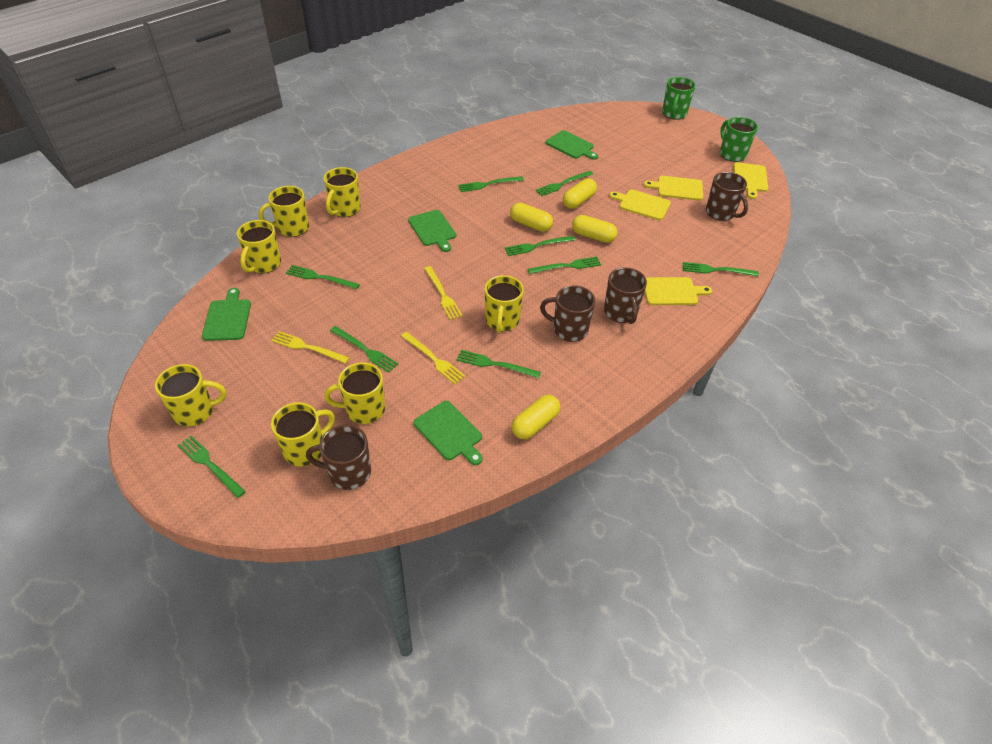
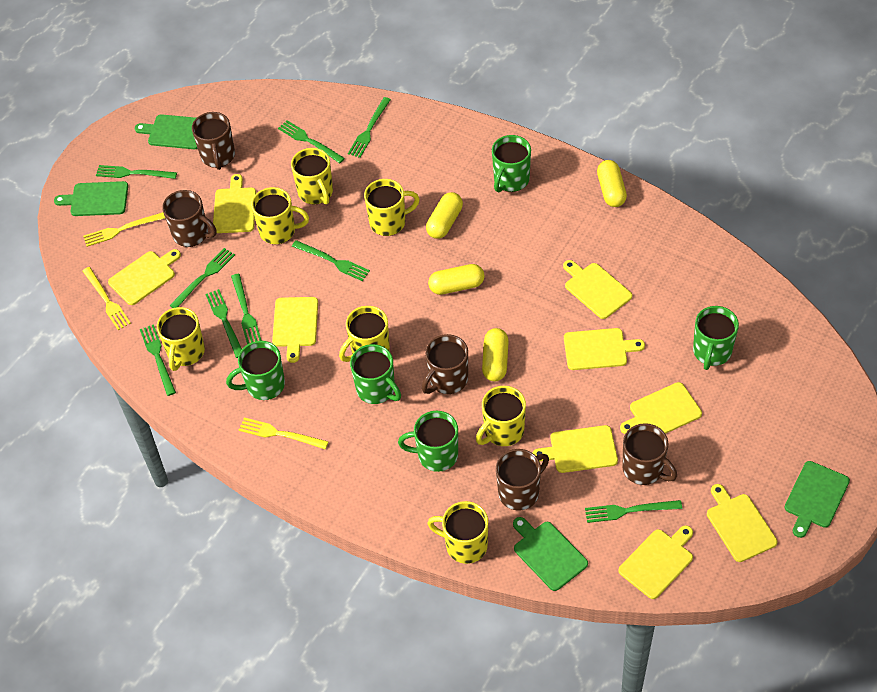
brown mug: 4 -> 5
green mug: 2 -> 5
yellow cutting board: 4 -> 9

